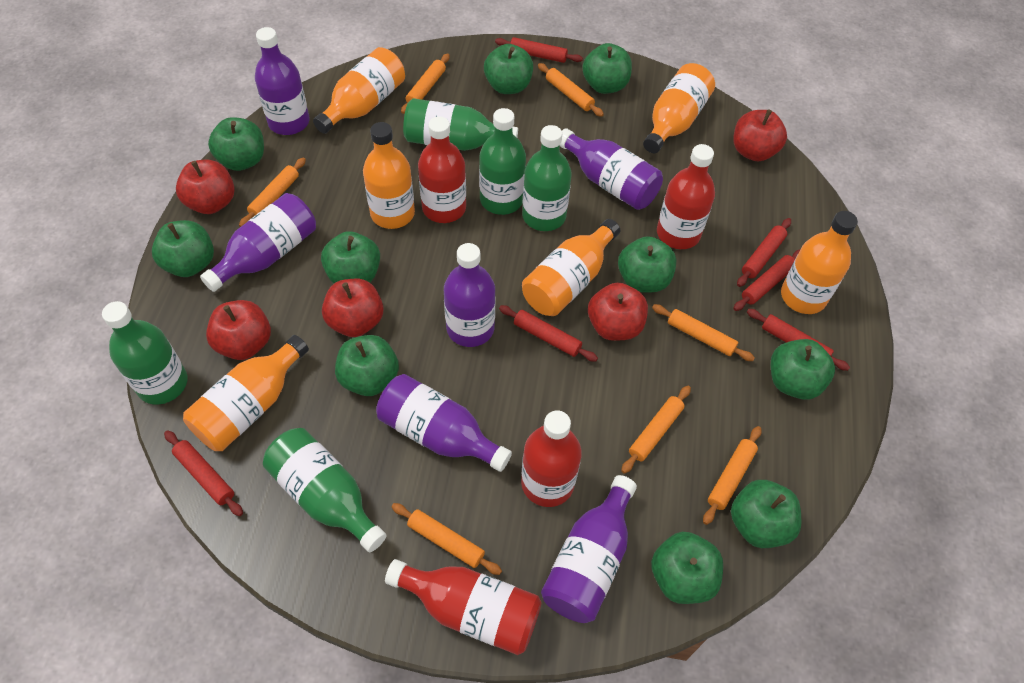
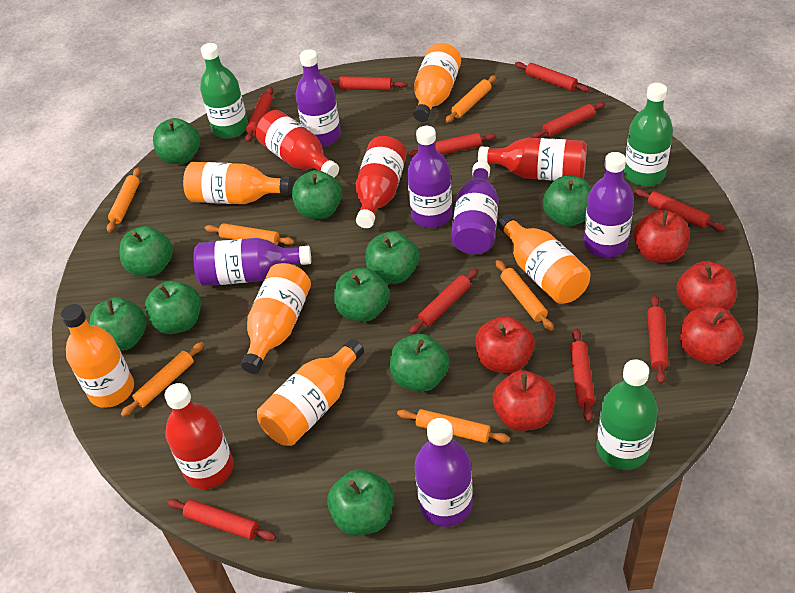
green bottle: 5 -> 3
orange rolling pin: 7 -> 6
red rolling pin: 6 -> 10

